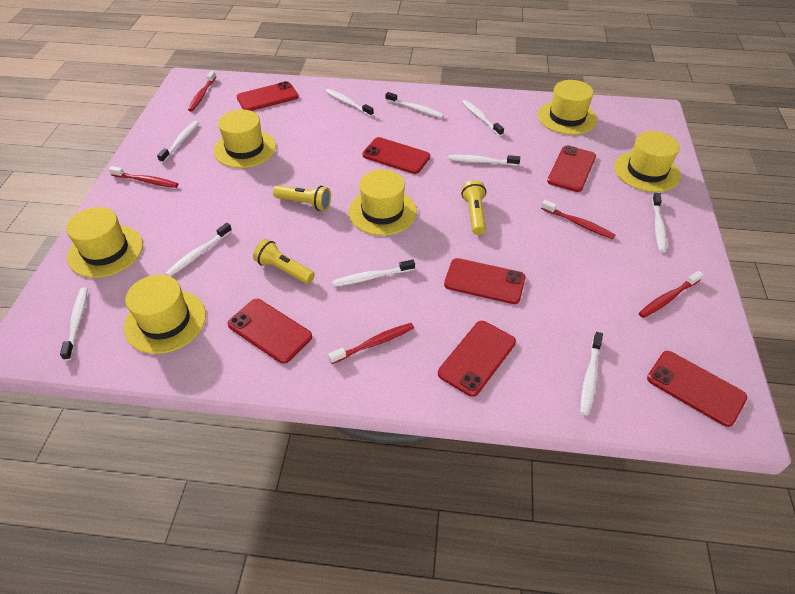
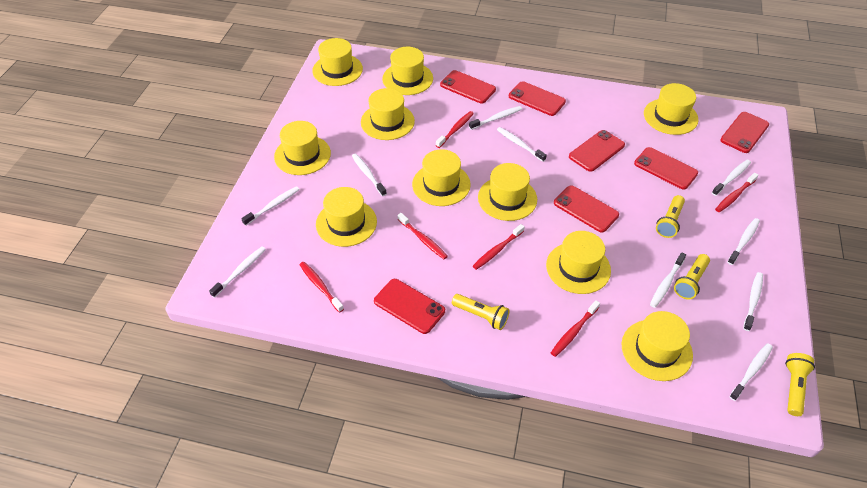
red toothbrush: 5 -> 6
yellow flashlight: 3 -> 4
yellow hat: 6 -> 10

